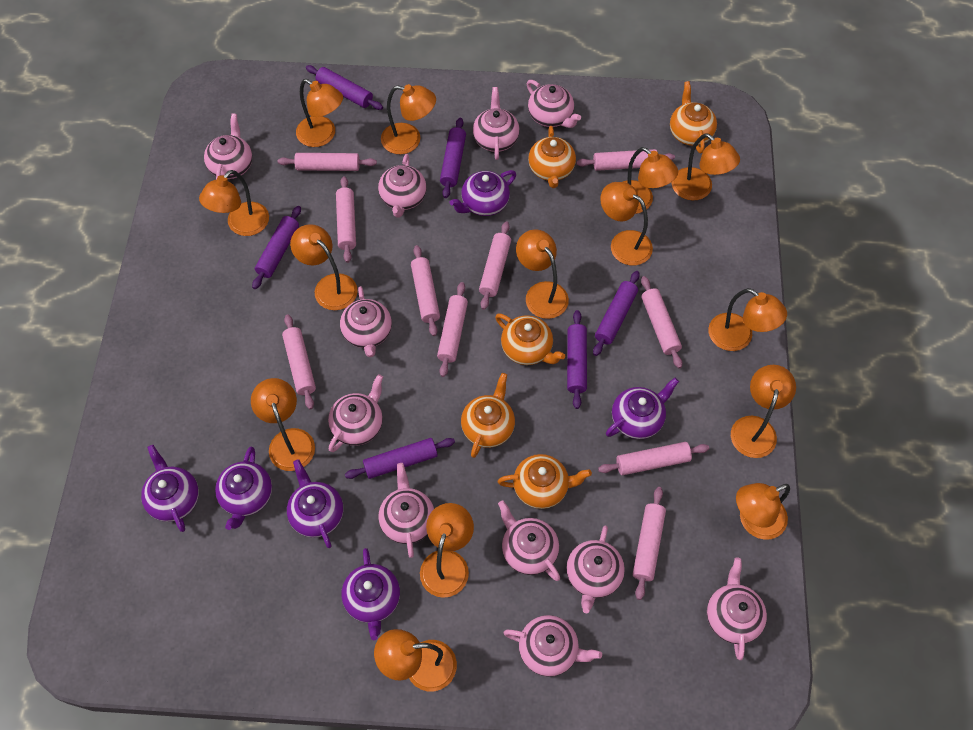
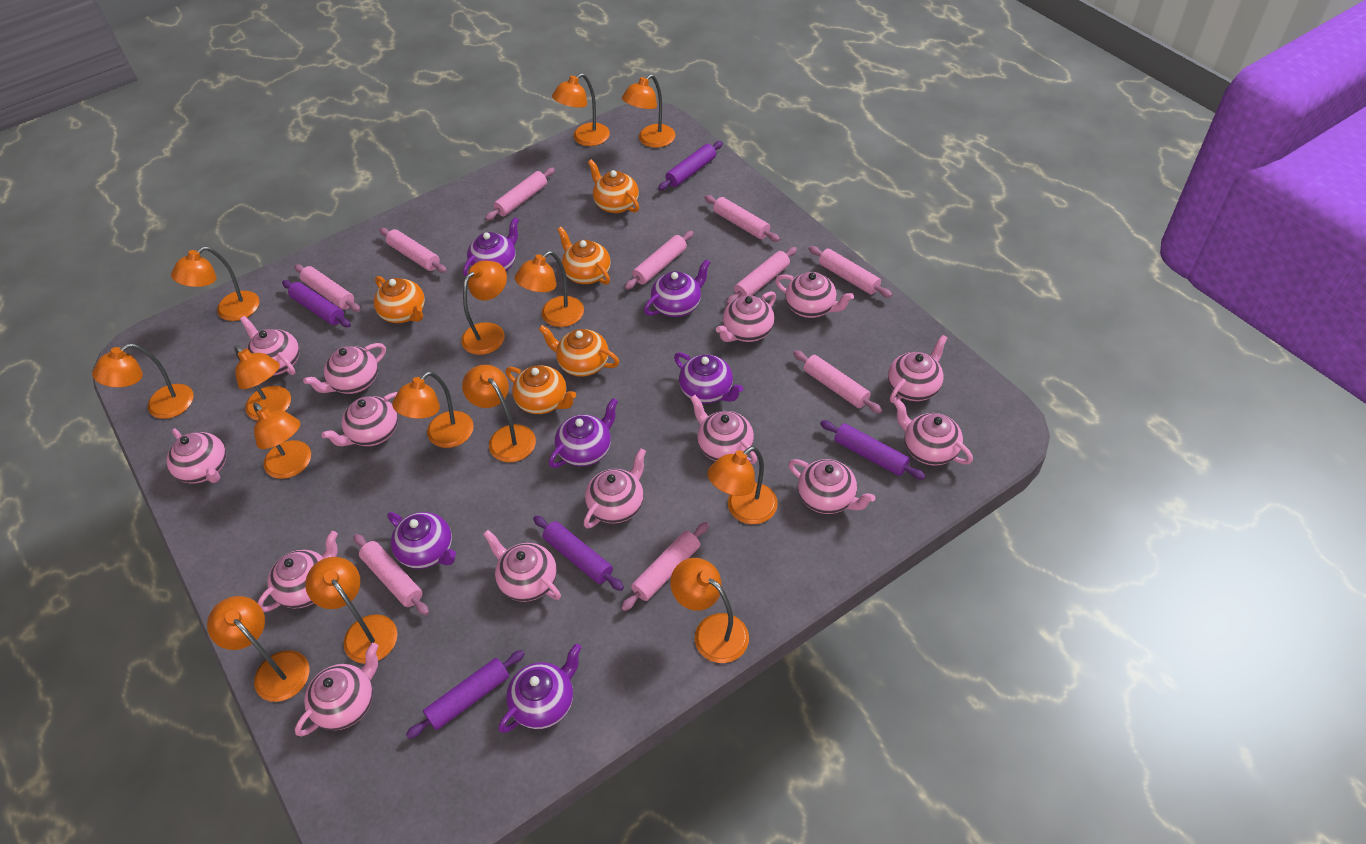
pink teapot: 11 -> 14
purple rolling pin: 6 -> 5

